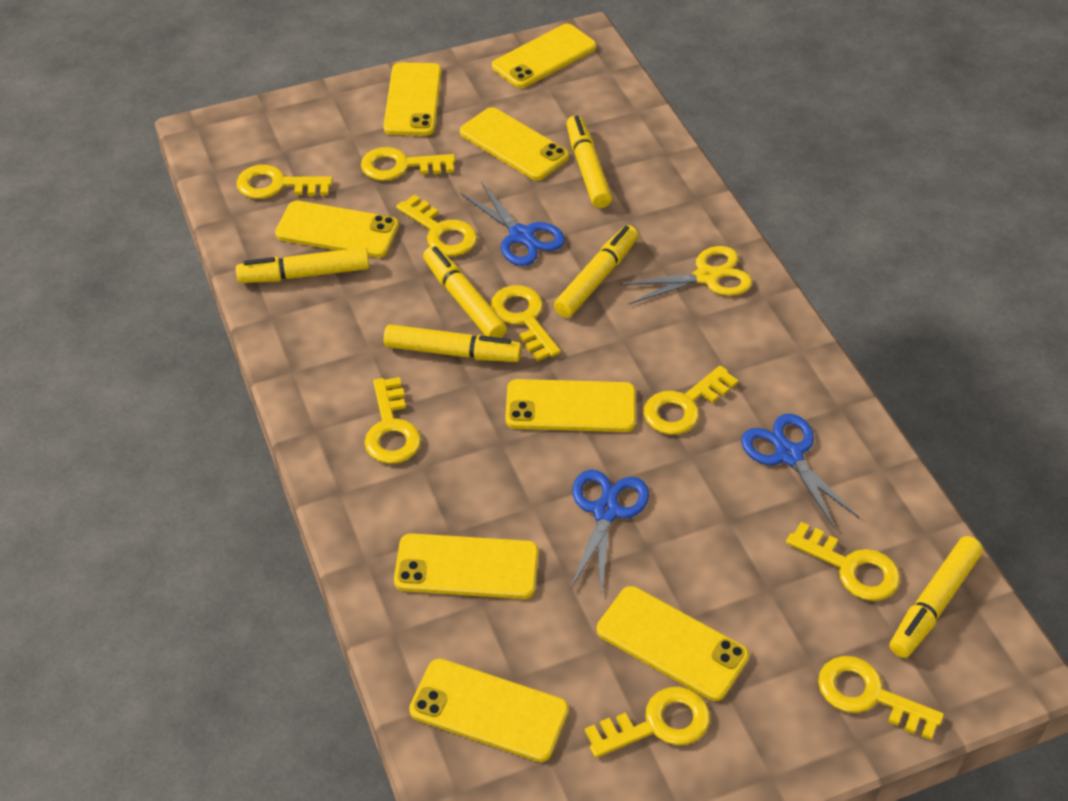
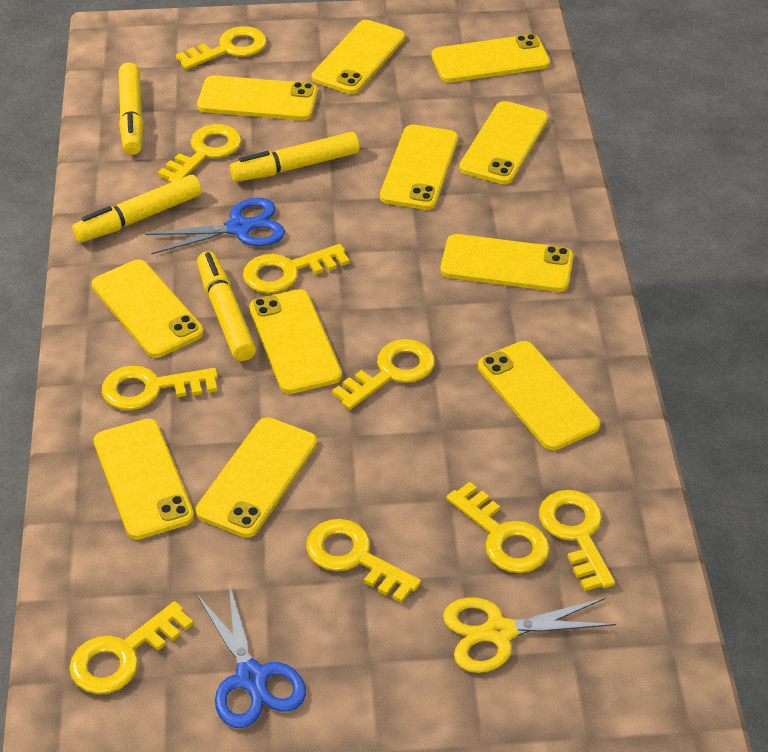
blue scissors: 3 -> 2
yellow marker: 6 -> 4
yellow phone: 8 -> 11

